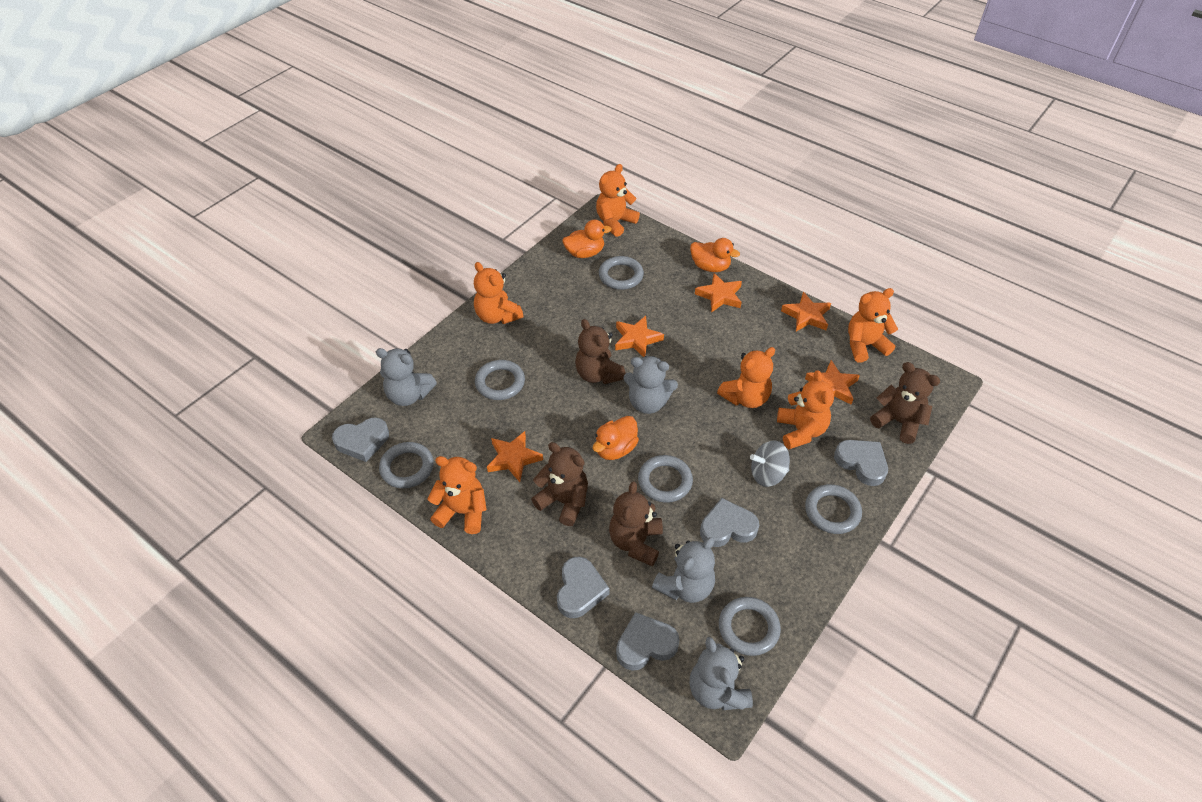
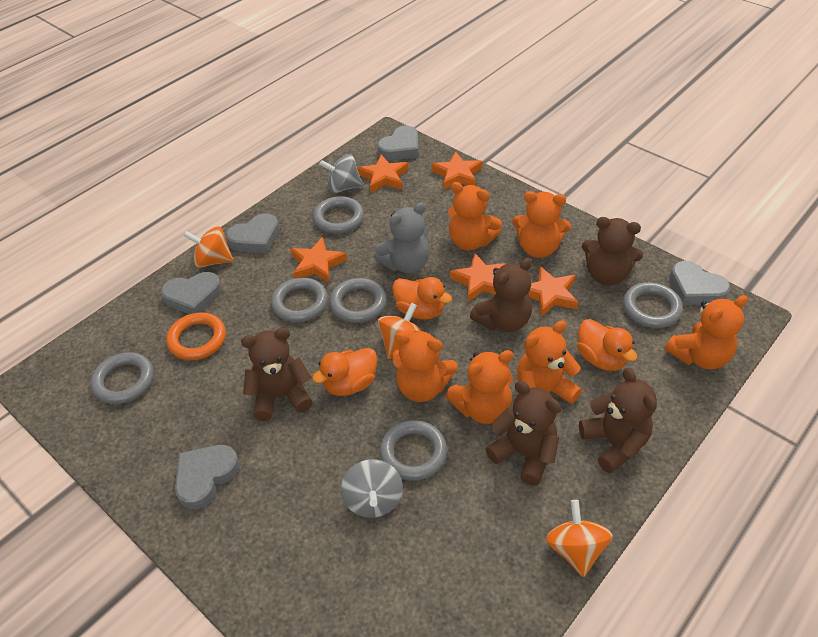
brown teddy bear: 4 -> 5
grey spinning top: 1 -> 2
grey teddy bear: 4 -> 1
orange ring: 0 -> 1
orange spinning top: 0 -> 3

